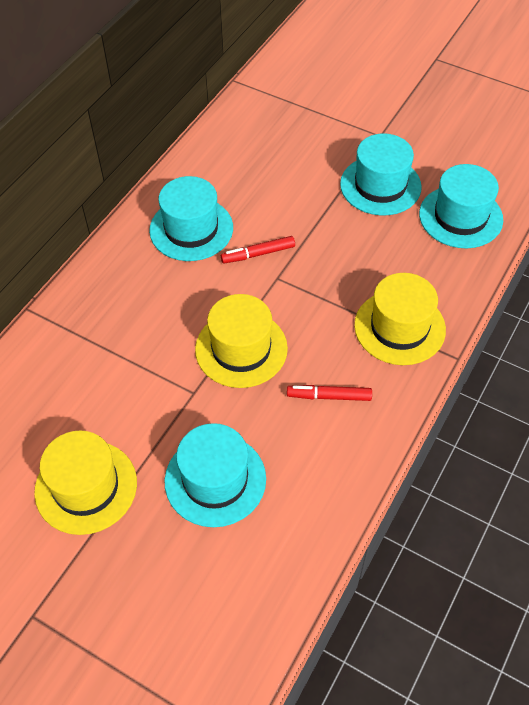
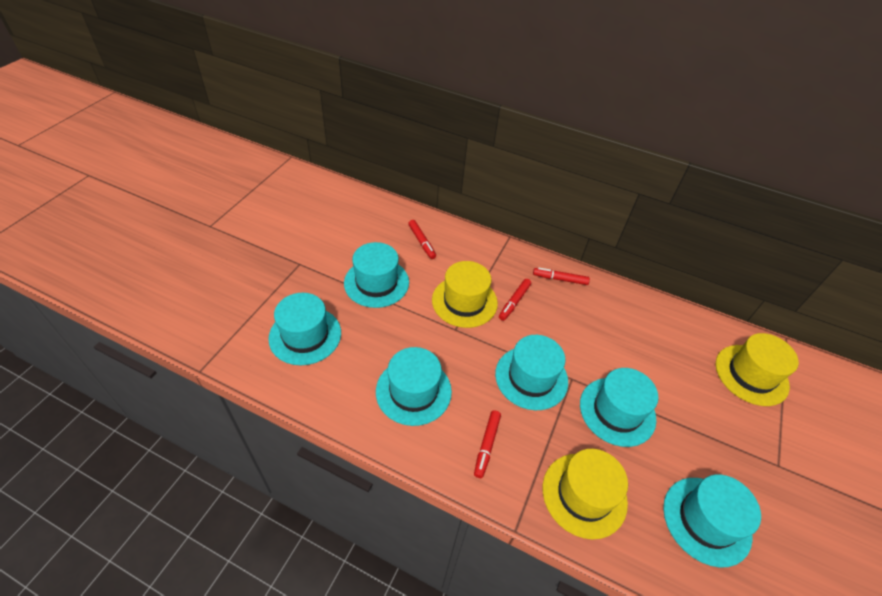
red marker: 2 -> 4
turquoise hat: 4 -> 6

